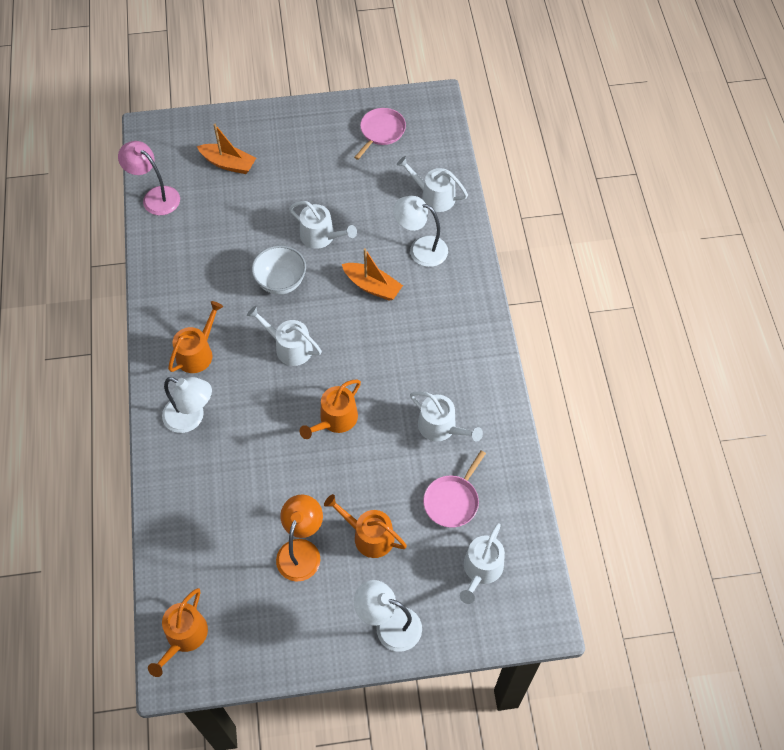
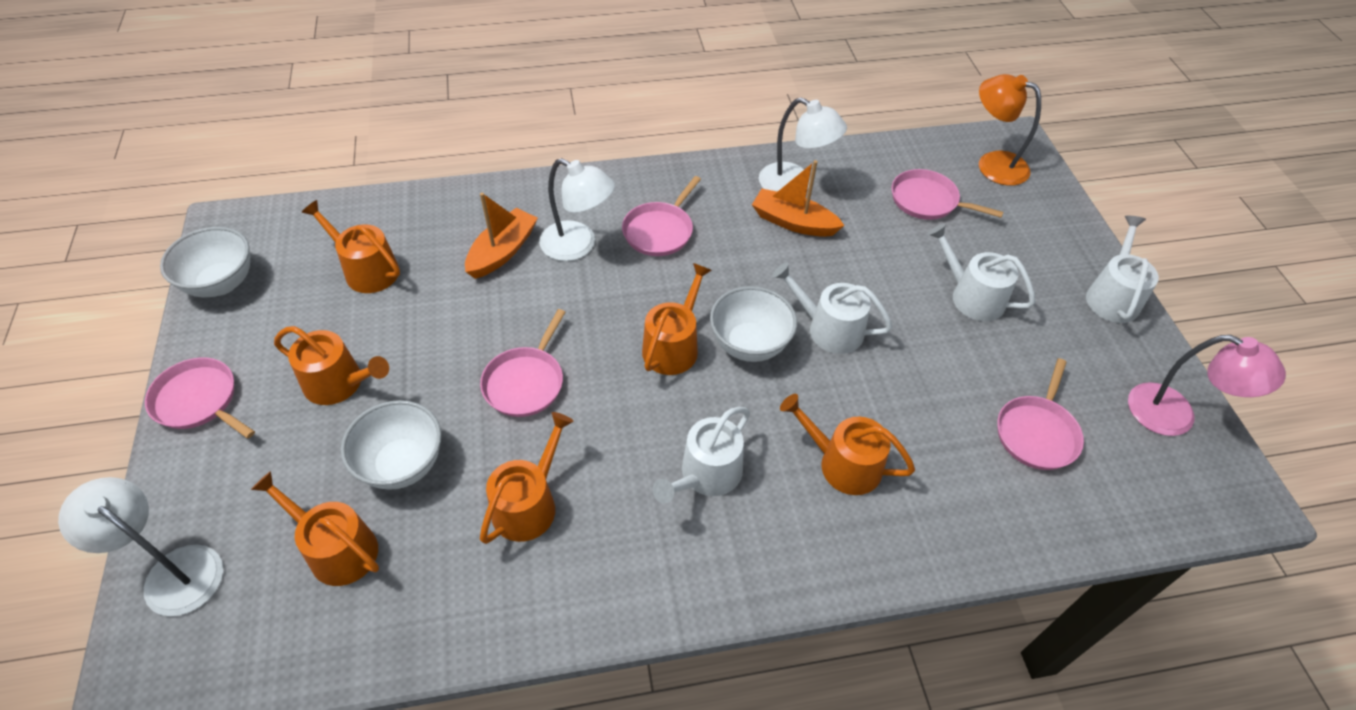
orange watering can: 4 -> 6
pink pan: 2 -> 5
white bowl: 1 -> 3
white watering can: 5 -> 4

